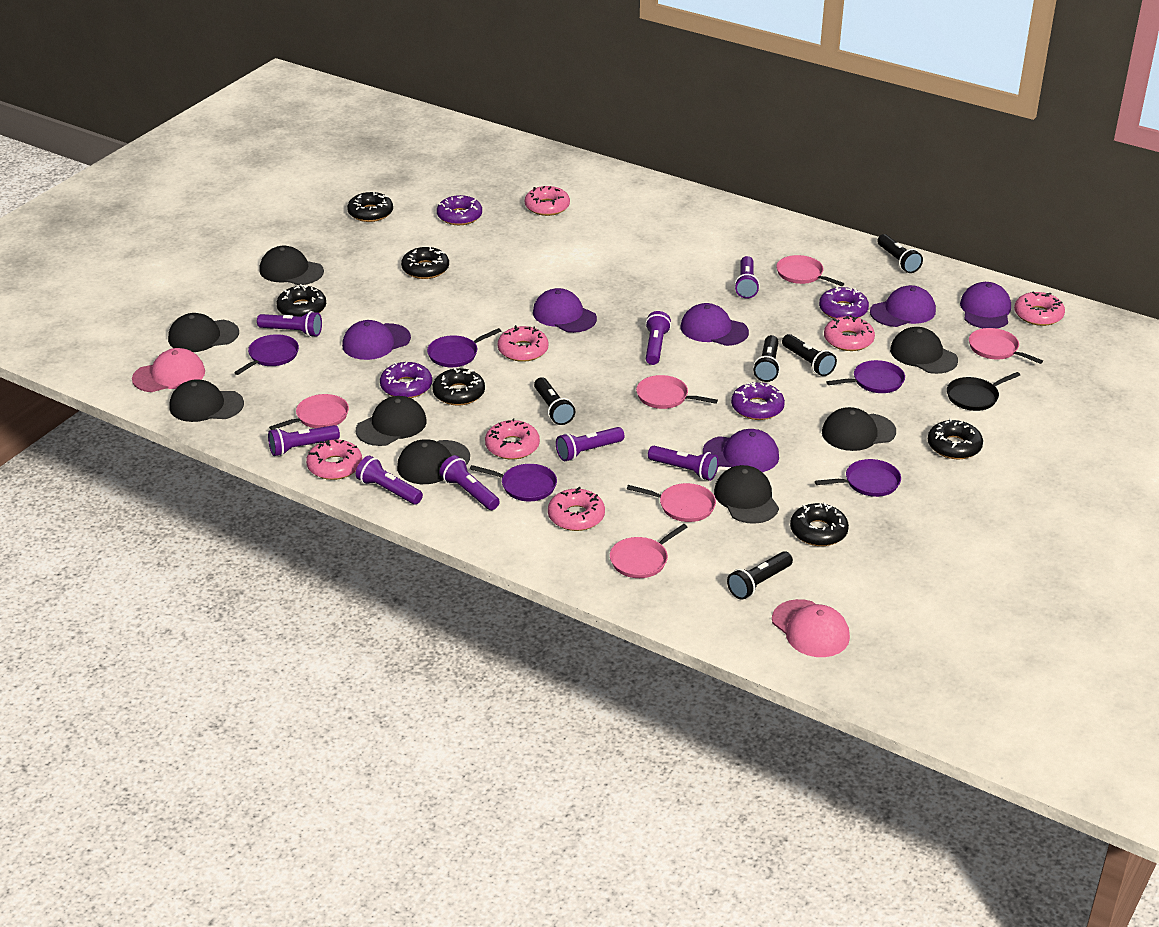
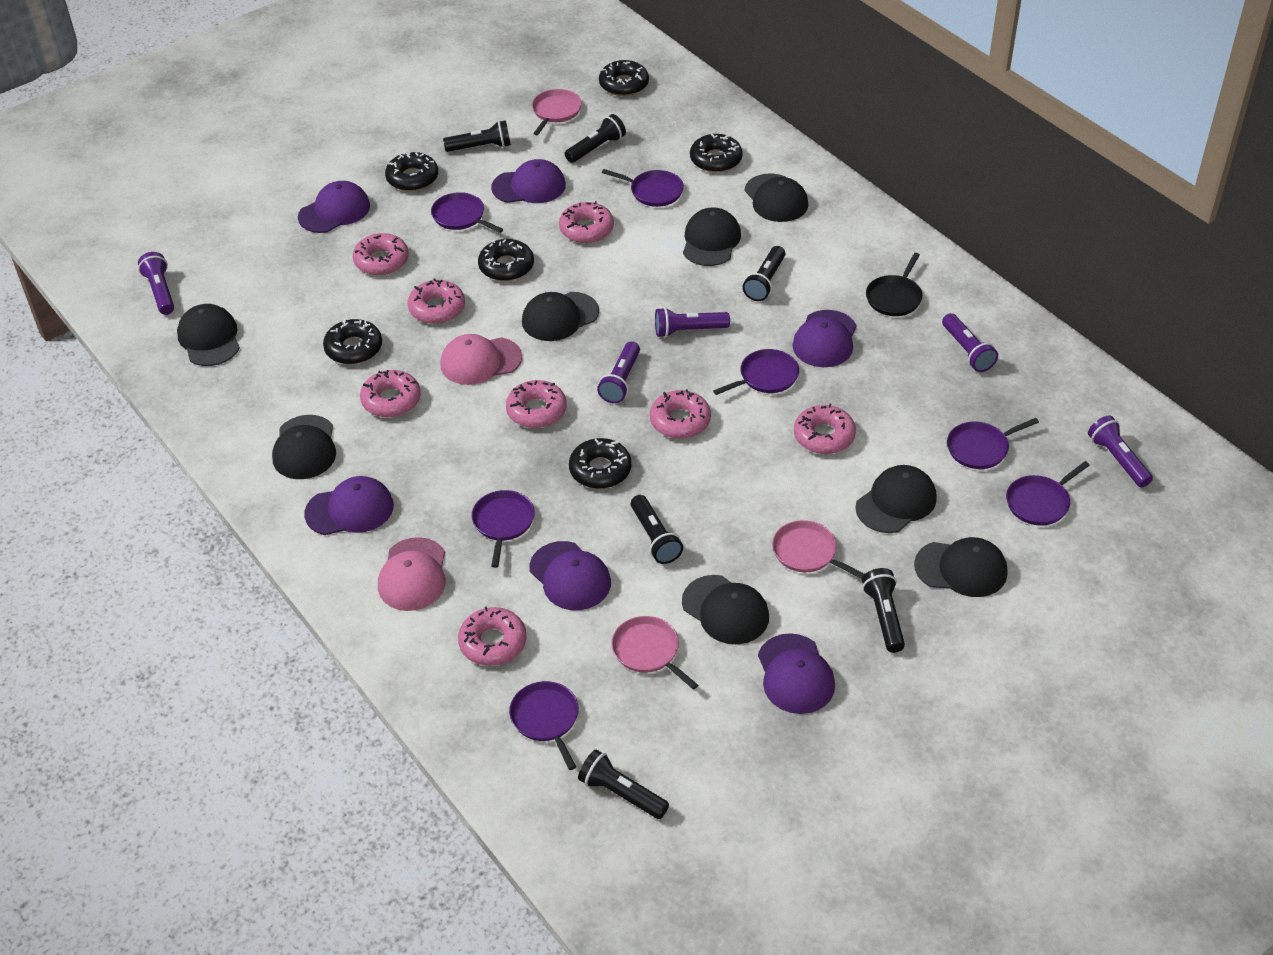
black flashlight: 5 -> 6
pink donut: 7 -> 8
pink pan: 6 -> 3
purple donut: 4 -> 0
purple flashlight: 8 -> 5
purple pan: 5 -> 7

